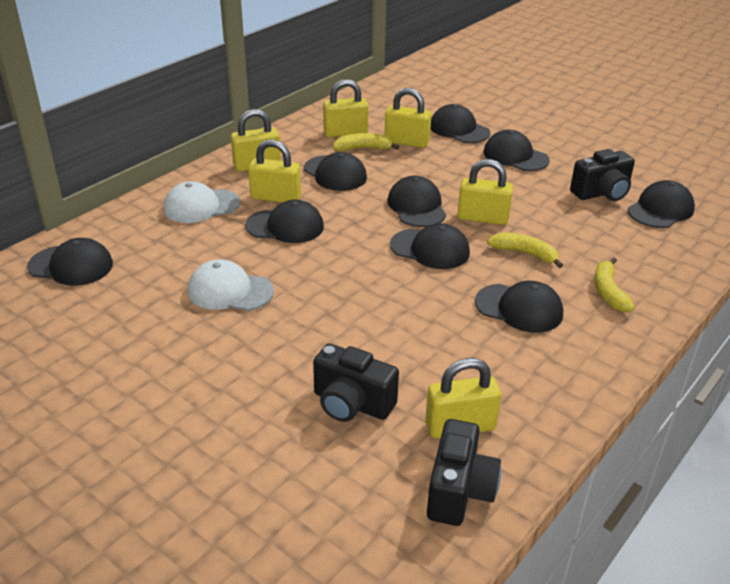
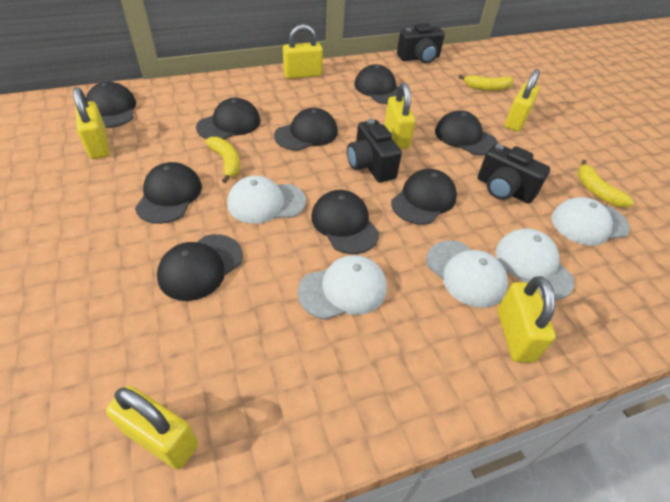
white cap: 2 -> 5

